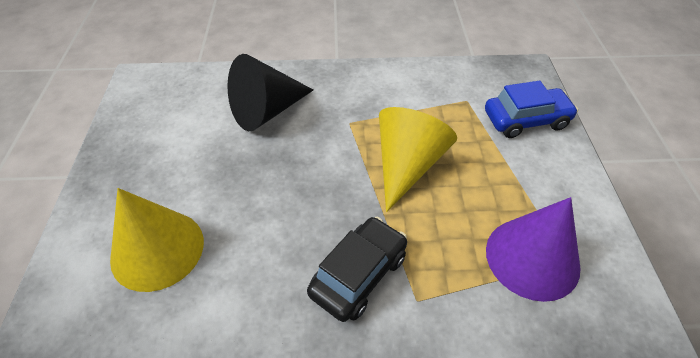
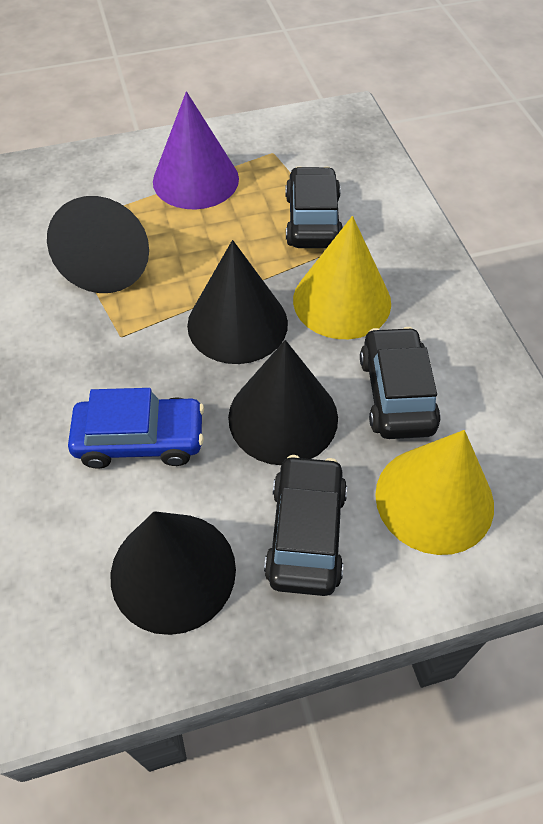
black car: 1 -> 3
black cone: 1 -> 4

